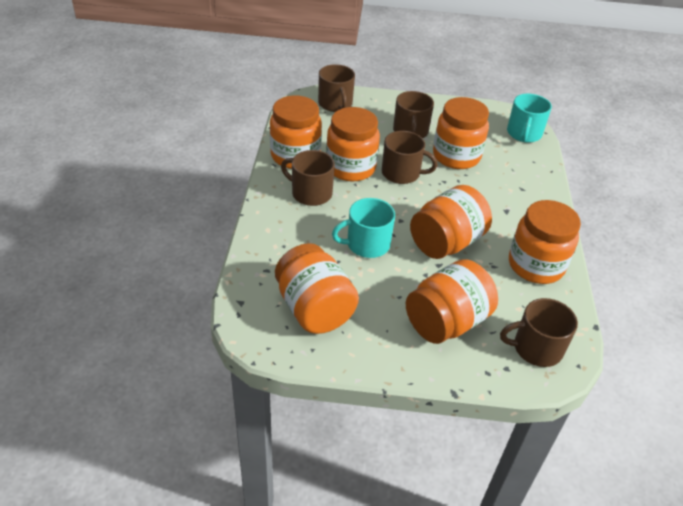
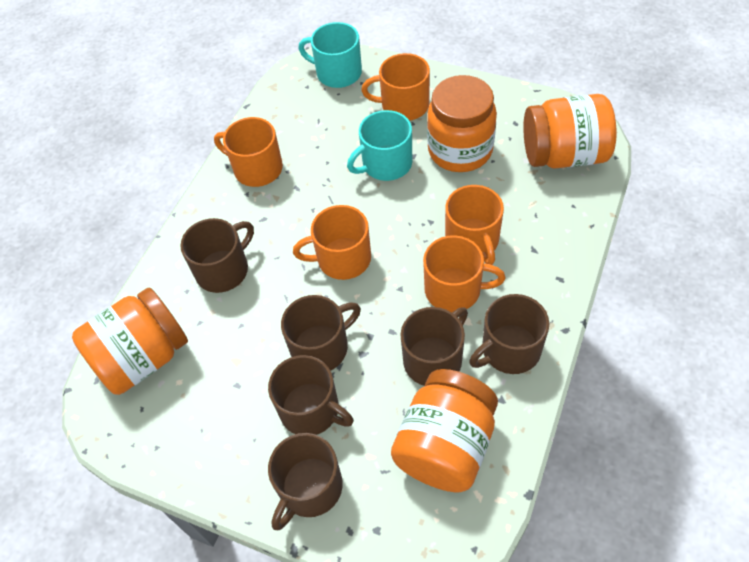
brown mug: 5 -> 6
orange jar: 7 -> 4
orange mug: 0 -> 5

